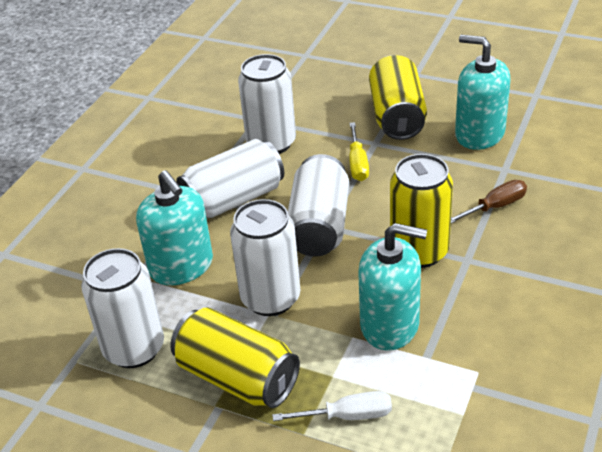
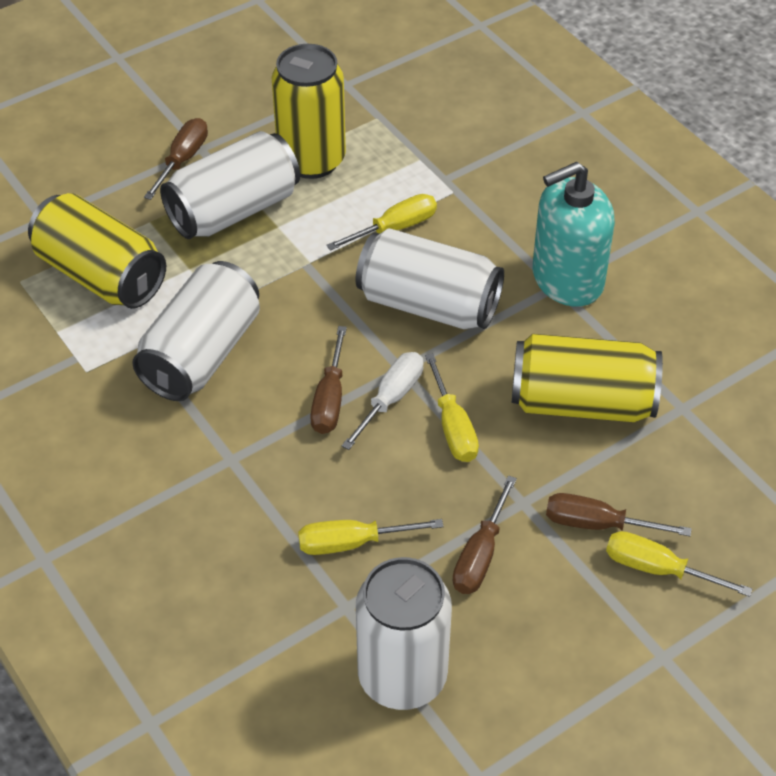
brown screwdriver: 1 -> 4
turquoise soap dispenser: 3 -> 1
white can: 5 -> 4
yellow screwdriver: 1 -> 4

